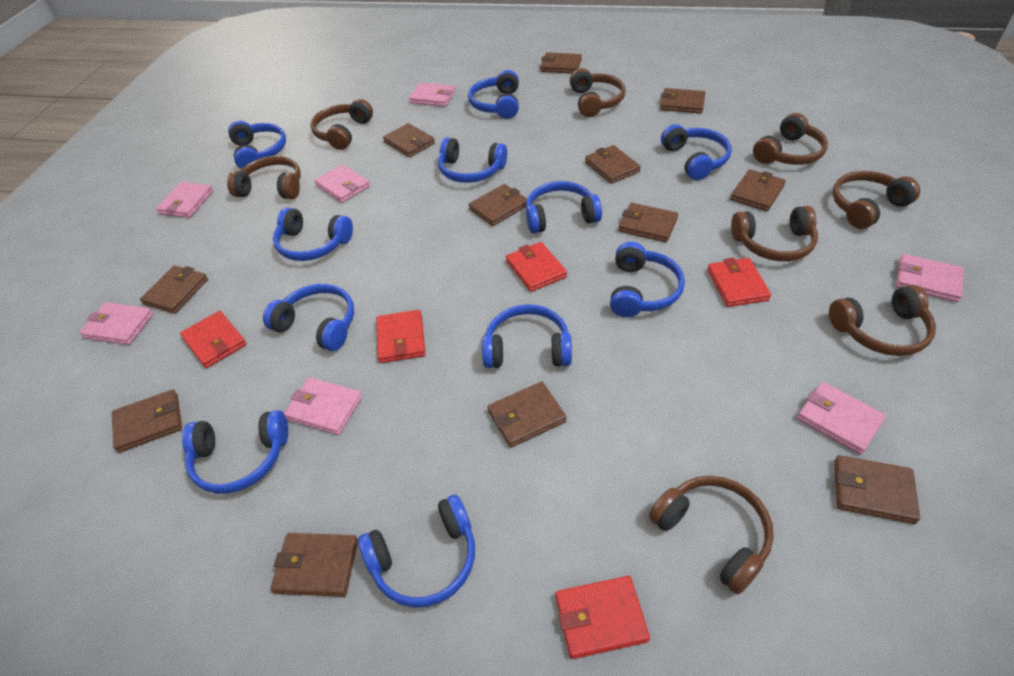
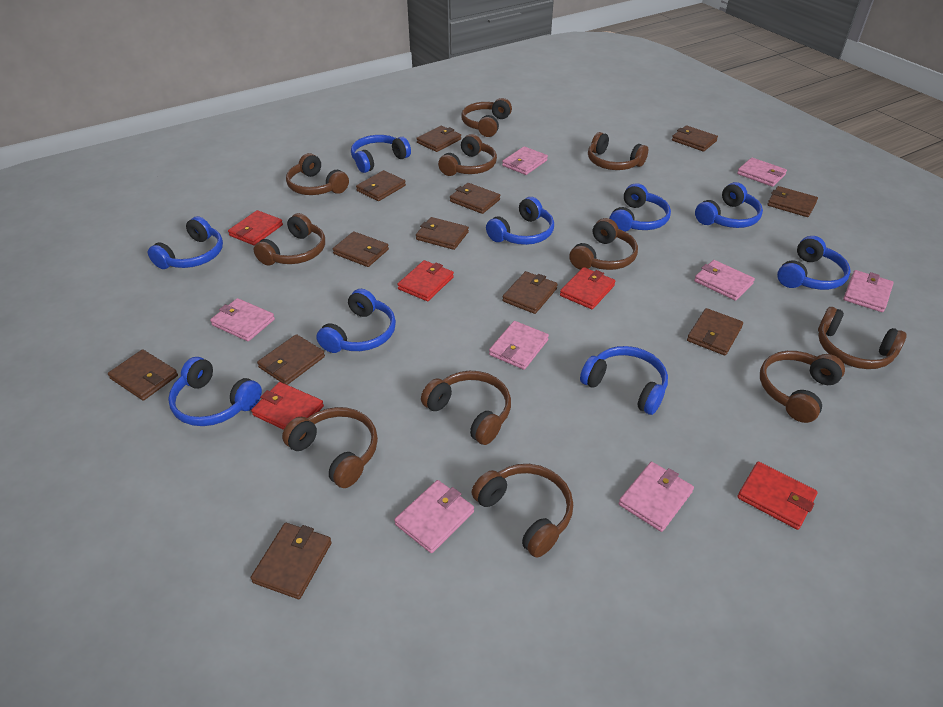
blue headphones: 11 -> 9
brown headphones: 8 -> 11
pink wallet: 7 -> 8

